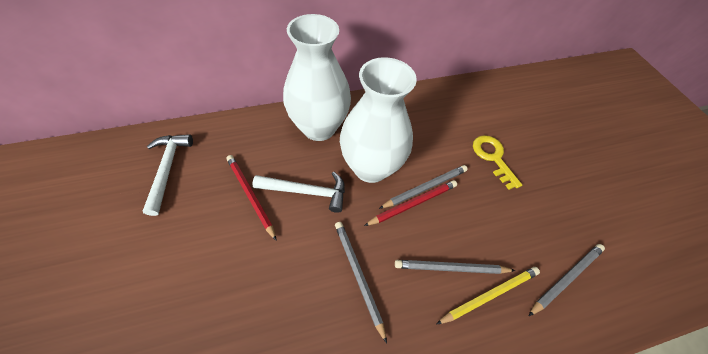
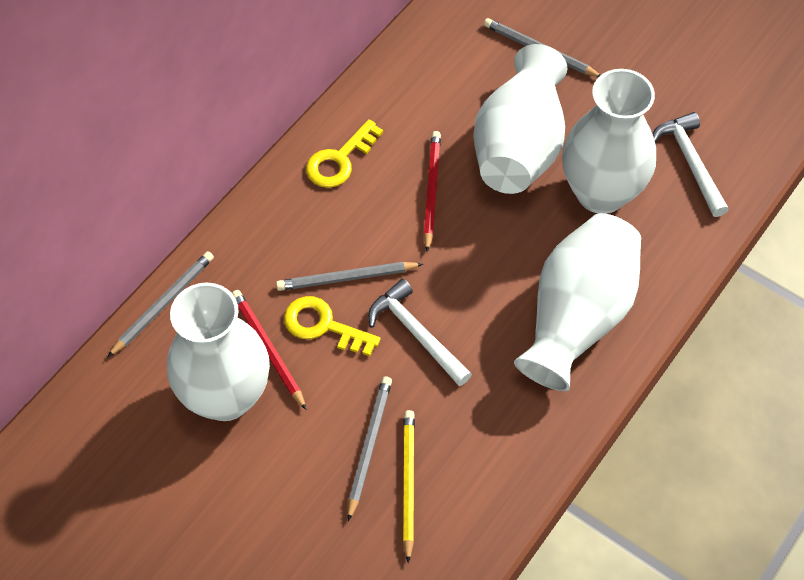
white vase: 2 -> 4
yellow key: 1 -> 2

